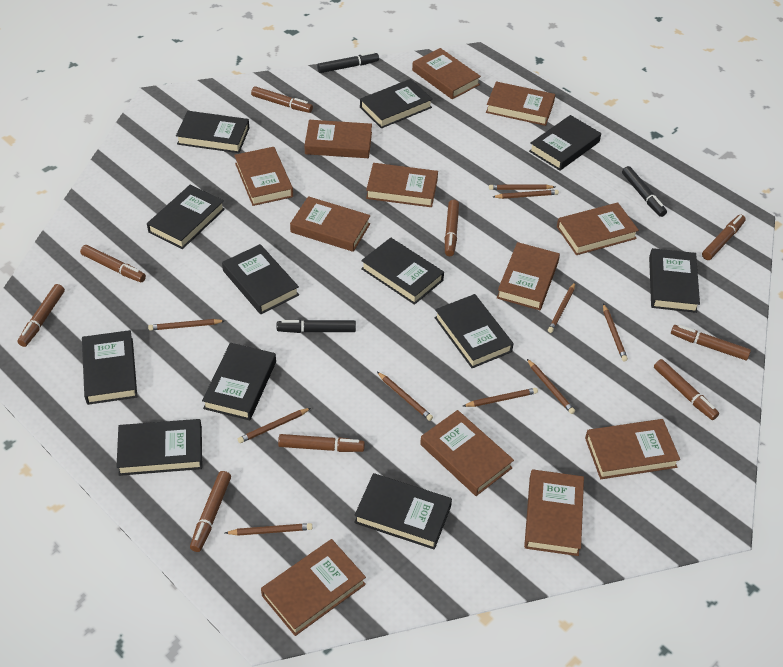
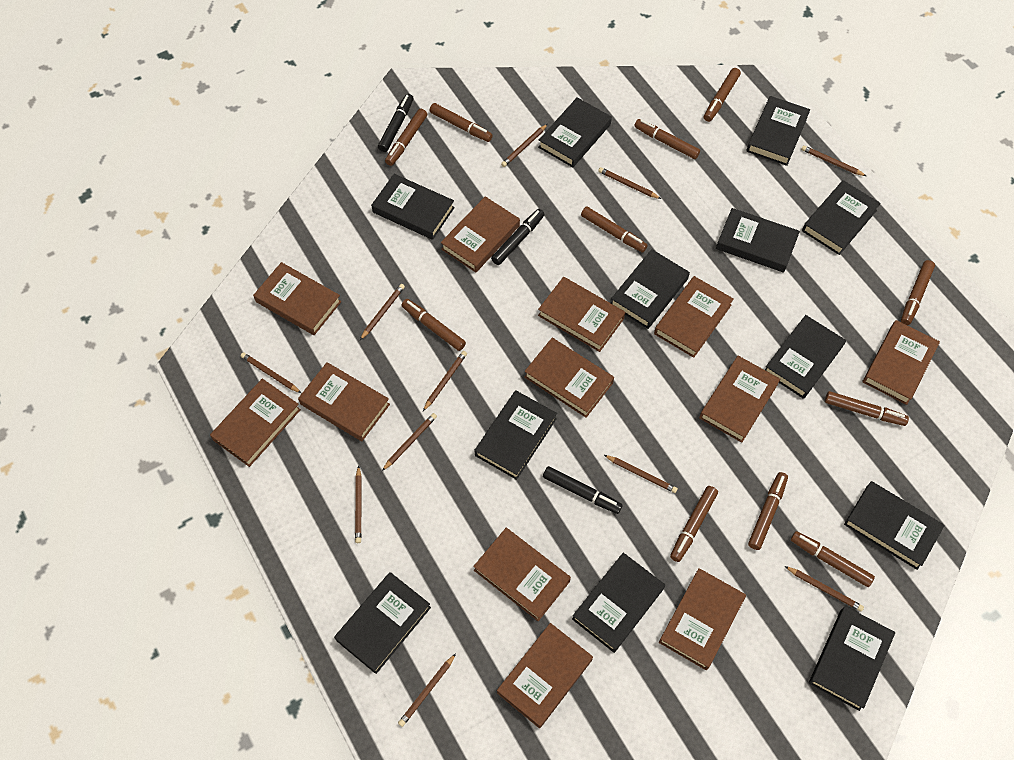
brown marker: 9 -> 11
brown pencil: 10 -> 11

